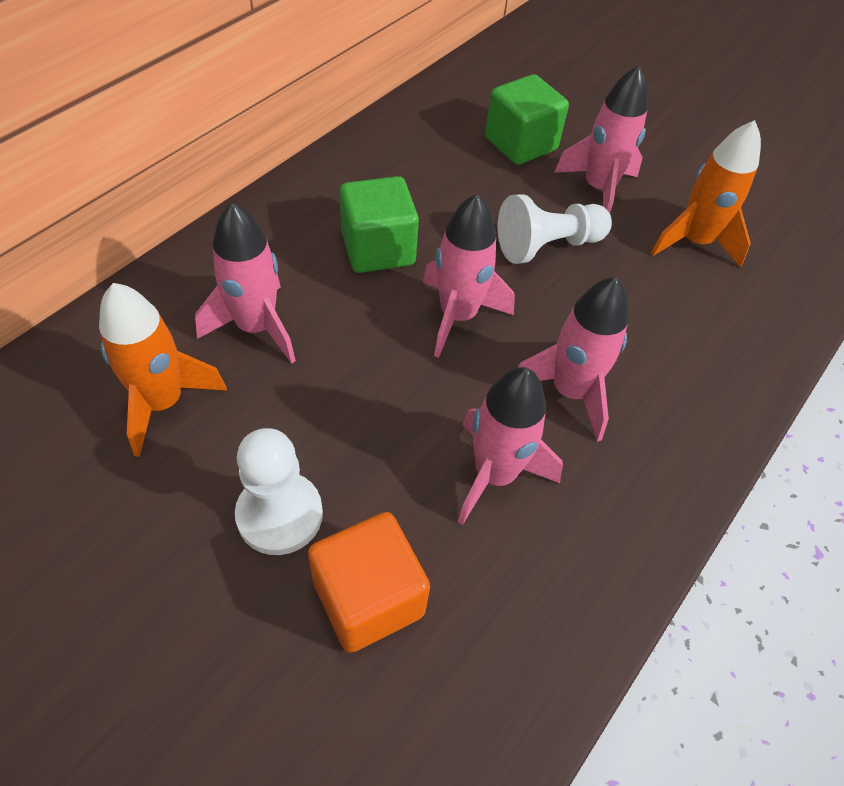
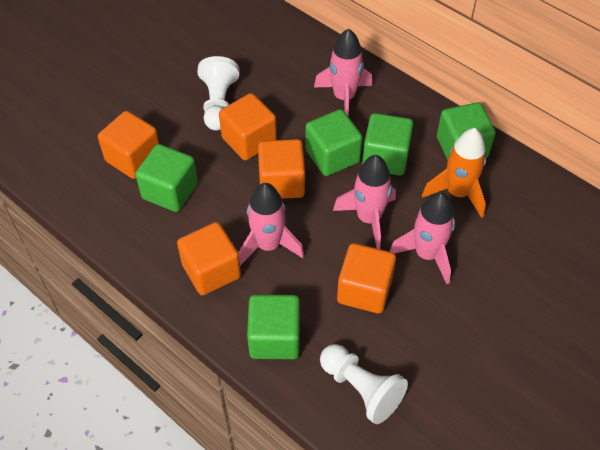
green cube: 2 -> 5
orange cube: 1 -> 5
orange rocket: 2 -> 1
pink rocket: 5 -> 4

